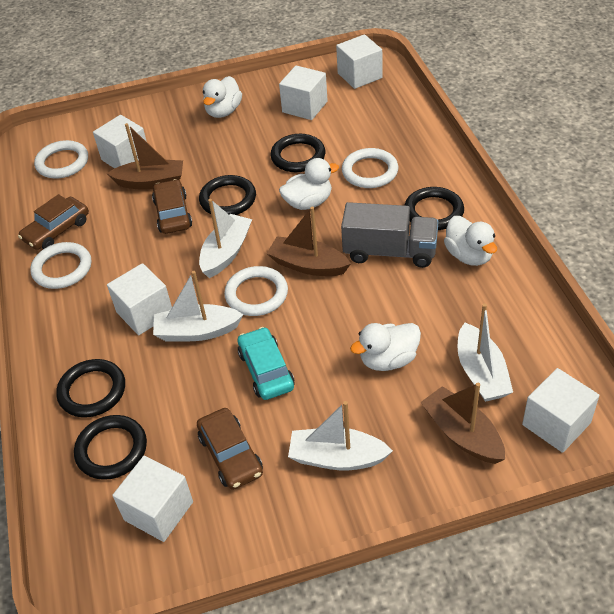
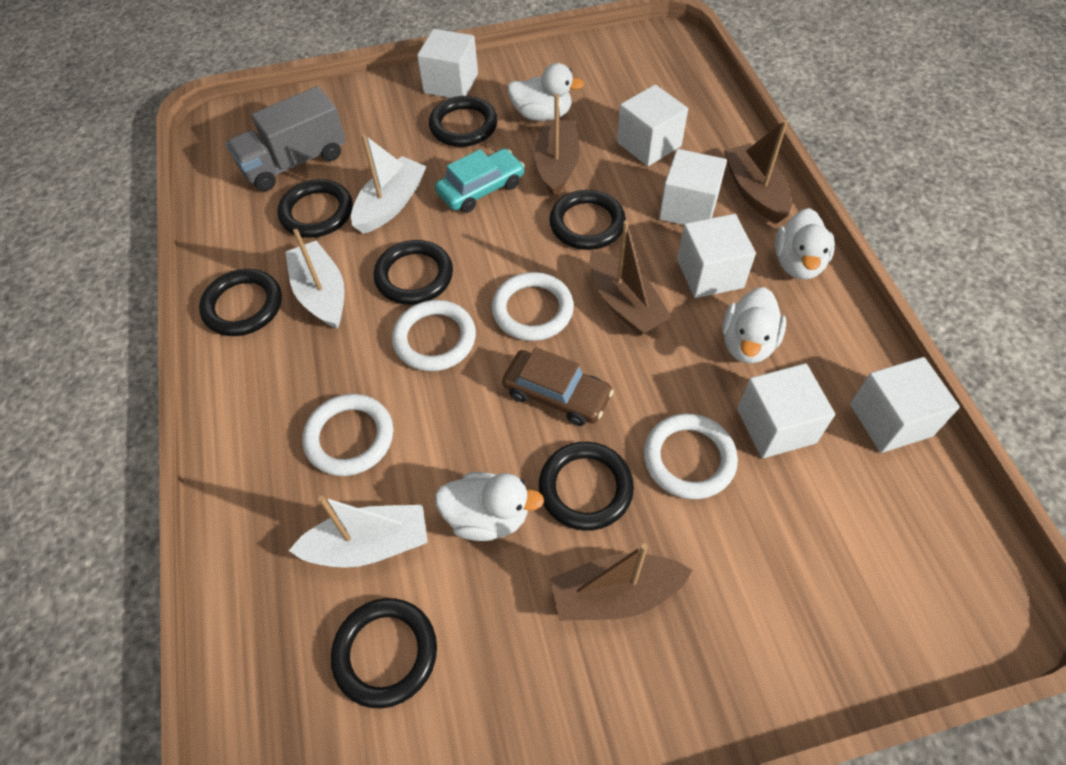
black ring: 5 -> 7
brown boat: 3 -> 4
brown car: 3 -> 1
white boat: 4 -> 3

